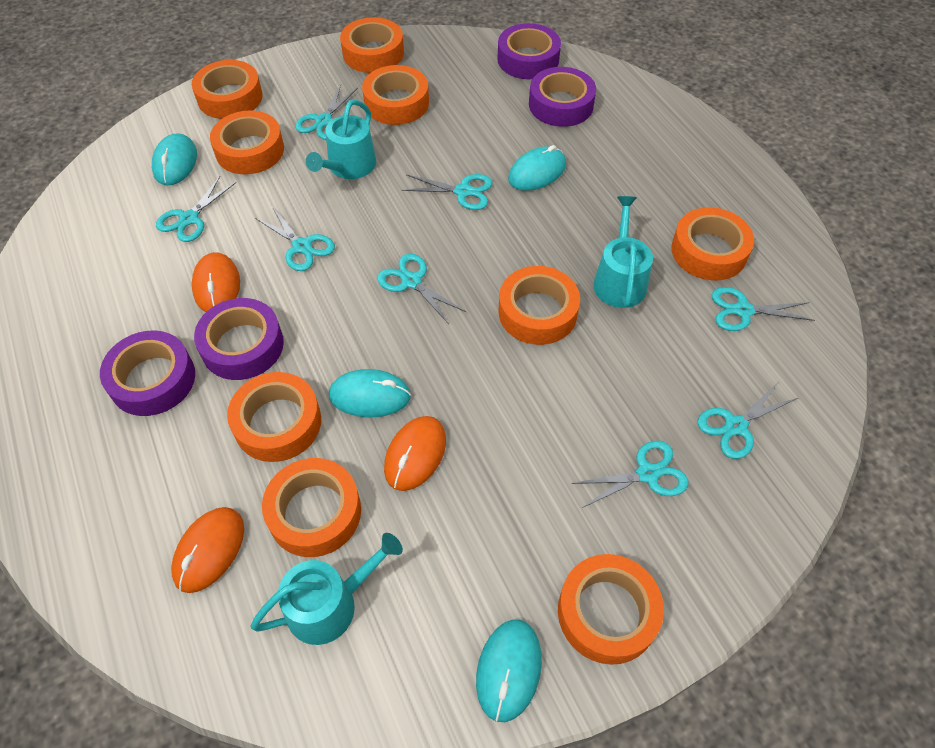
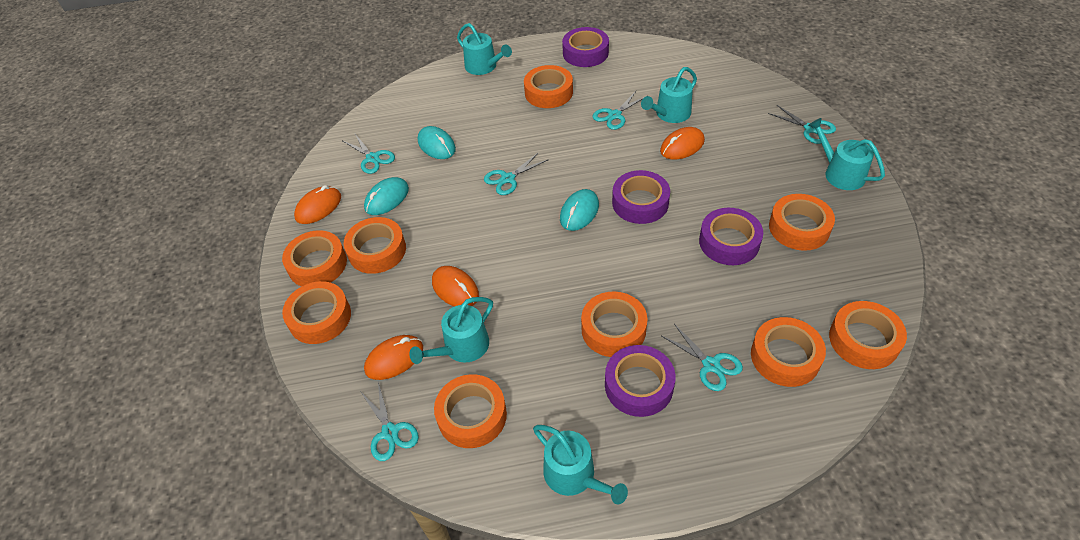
orange mouse: 3 -> 4
turquoise mouse: 4 -> 3
turquoise scissors: 8 -> 6
turquoise watering can: 3 -> 5

